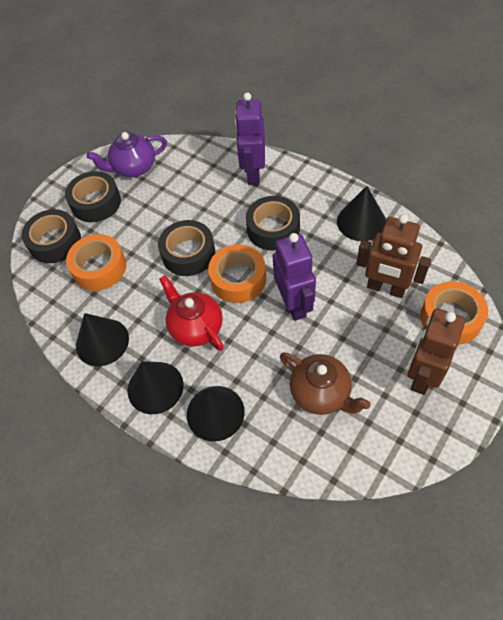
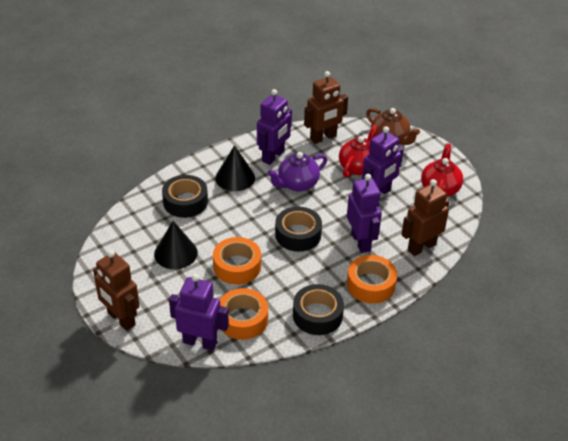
black cone: 4 -> 2
black tape: 4 -> 3
brown robot: 2 -> 3
purple robot: 2 -> 4
red teapot: 1 -> 2

